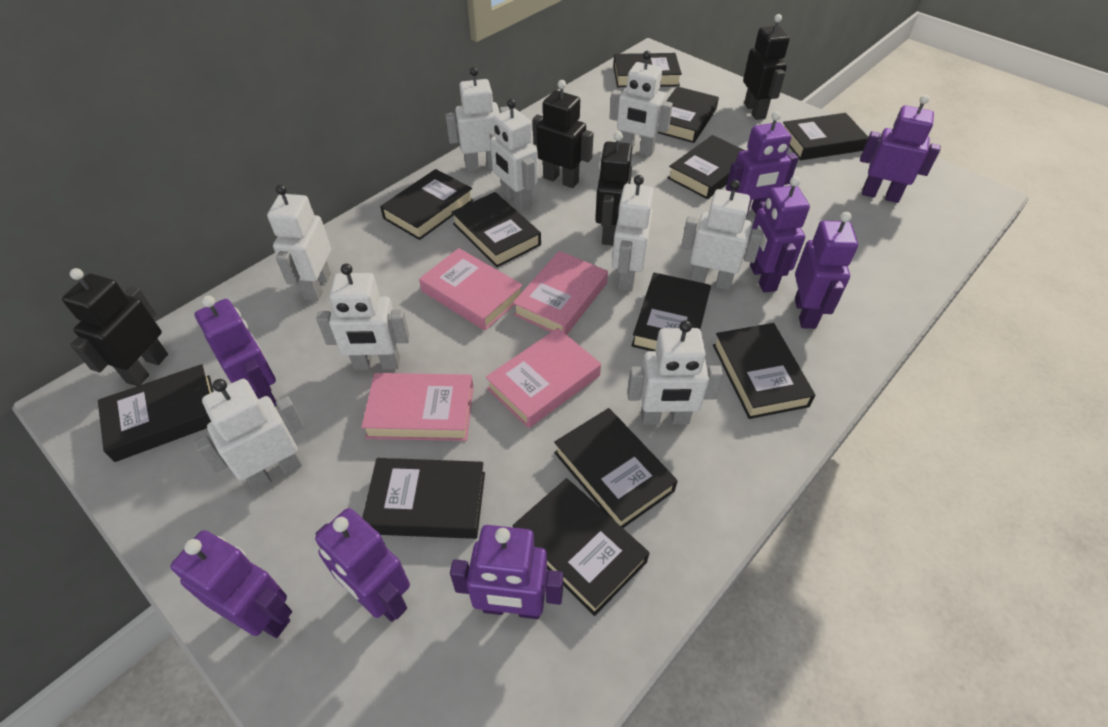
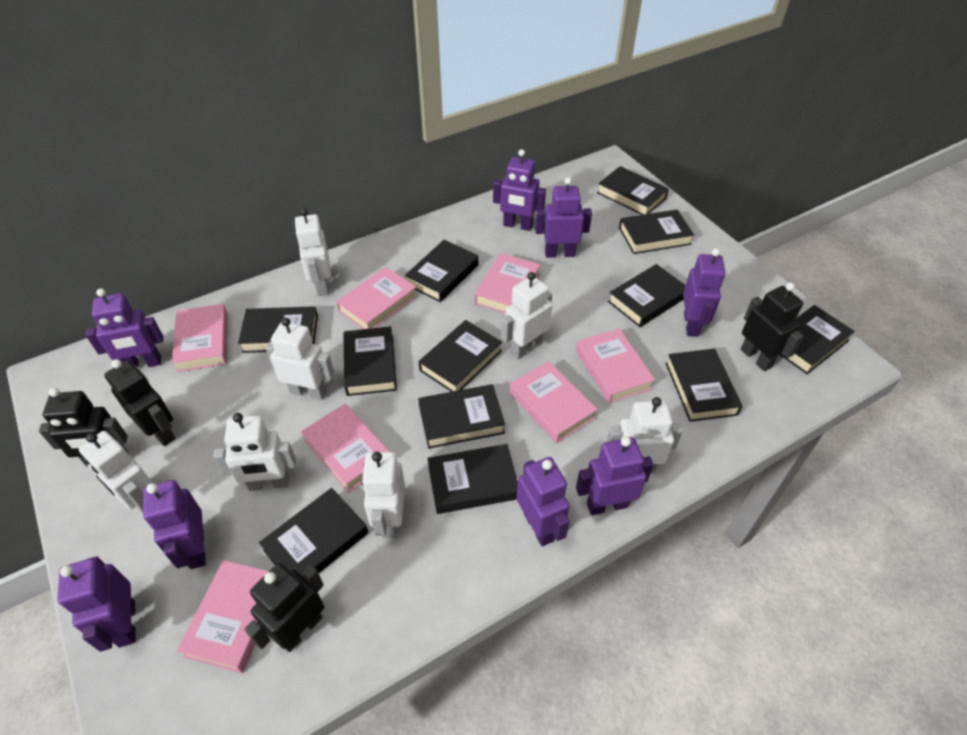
pink book: 4 -> 7
white robot: 9 -> 7

